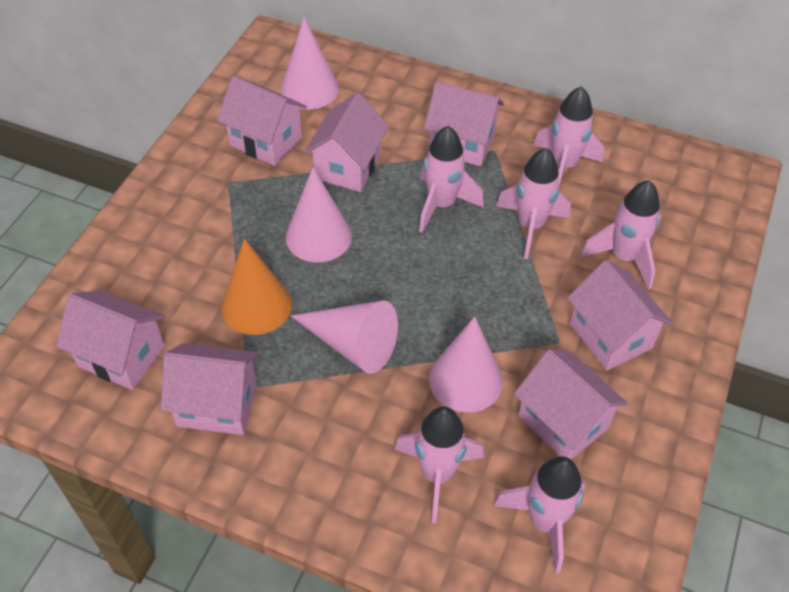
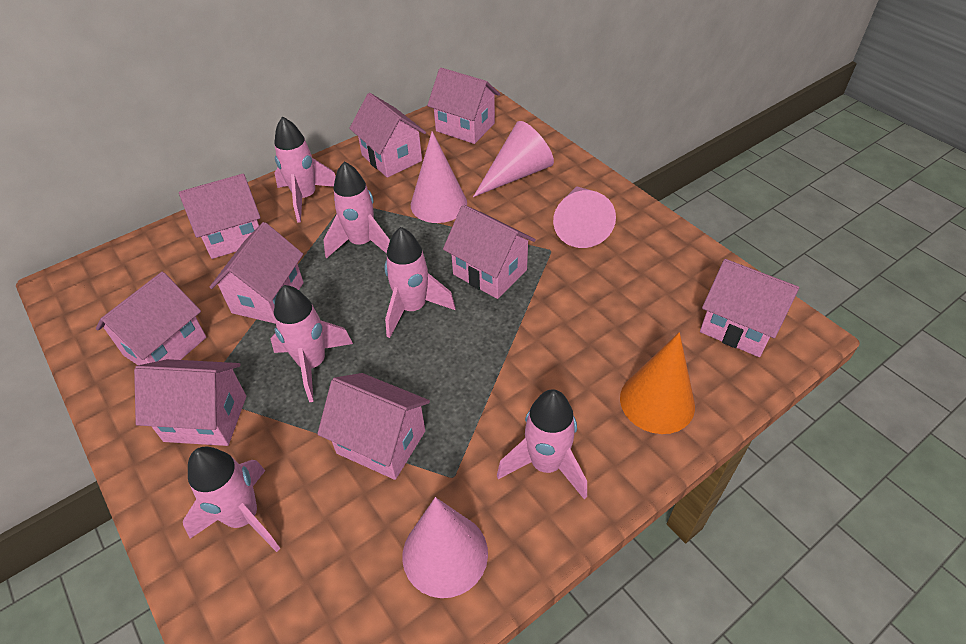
pink house: 7 -> 9

